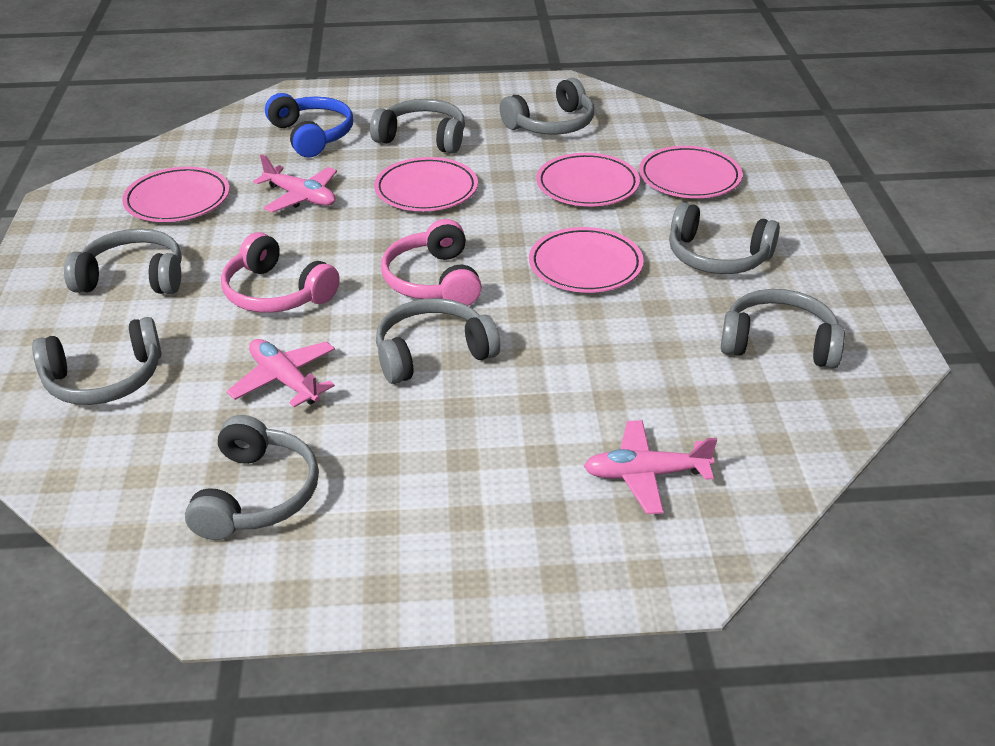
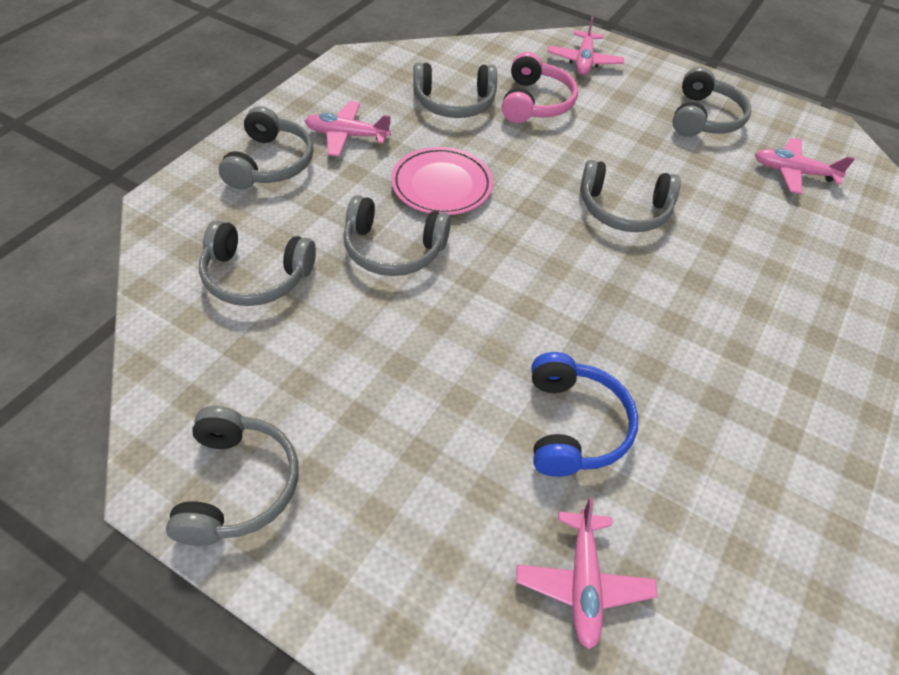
grey headphones: 8 -> 7
pink headphones: 2 -> 1
pink plane: 3 -> 4
pink plate: 5 -> 1

